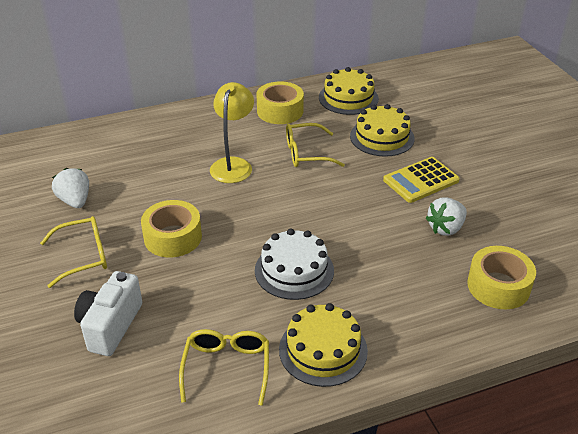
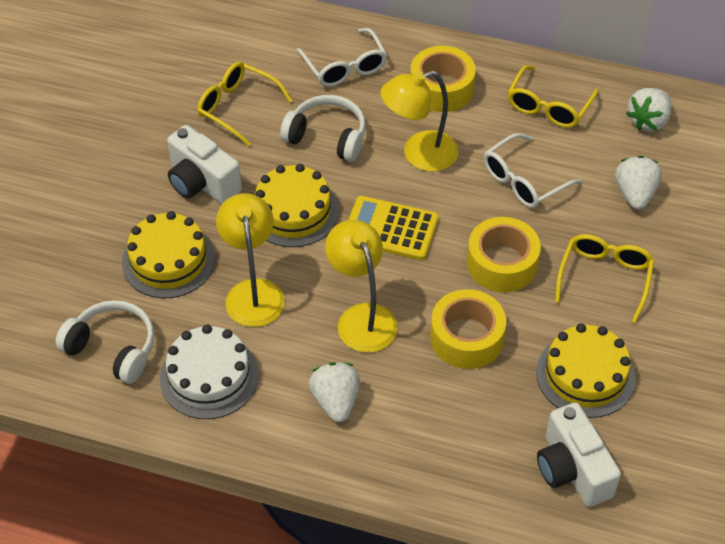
white camera: 1 -> 2
white glasses: 0 -> 2
white headphones: 0 -> 2
white strawberry: 2 -> 3
yellow lamp: 1 -> 3

